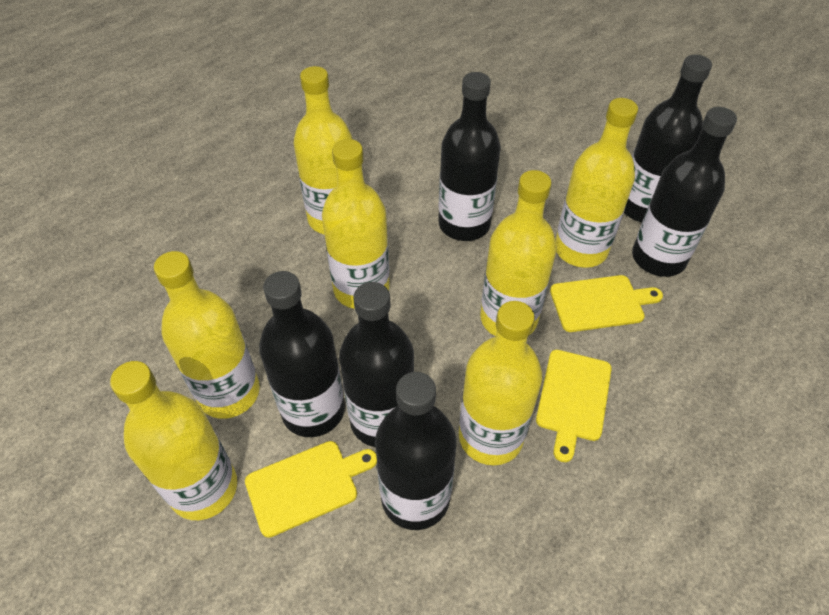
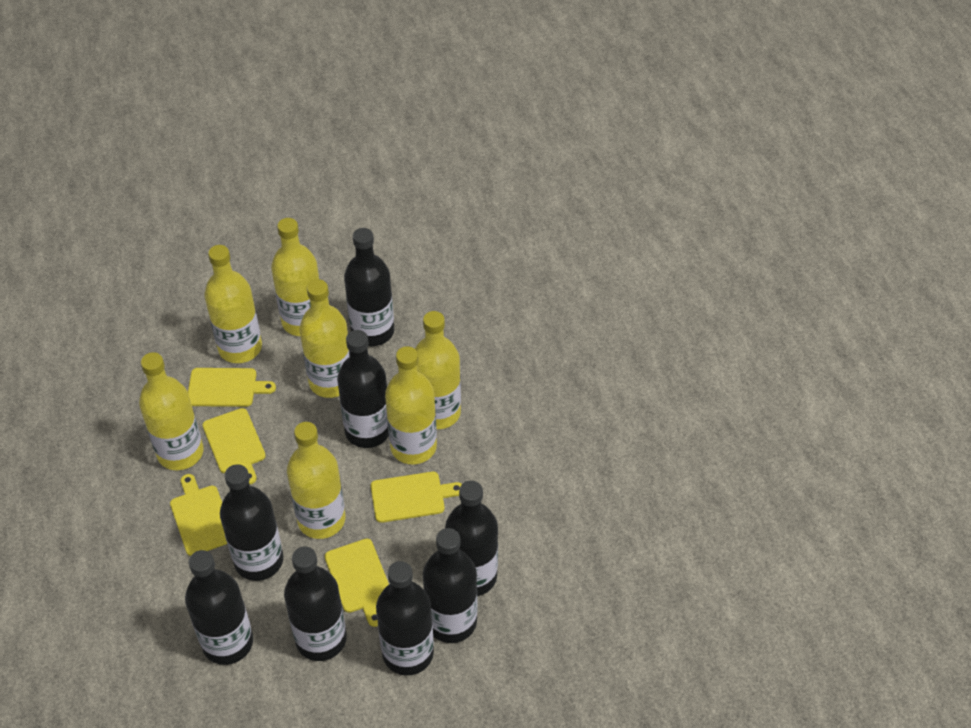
black bottle: 6 -> 8
yellow cutting board: 3 -> 5

